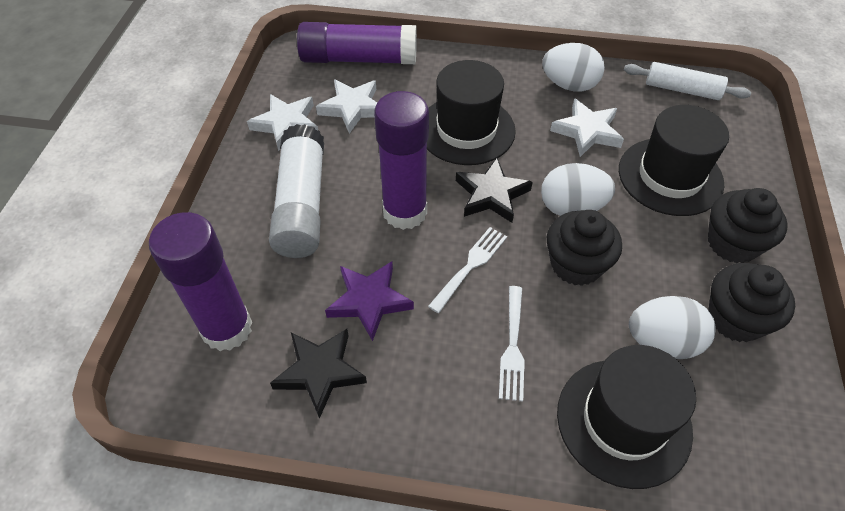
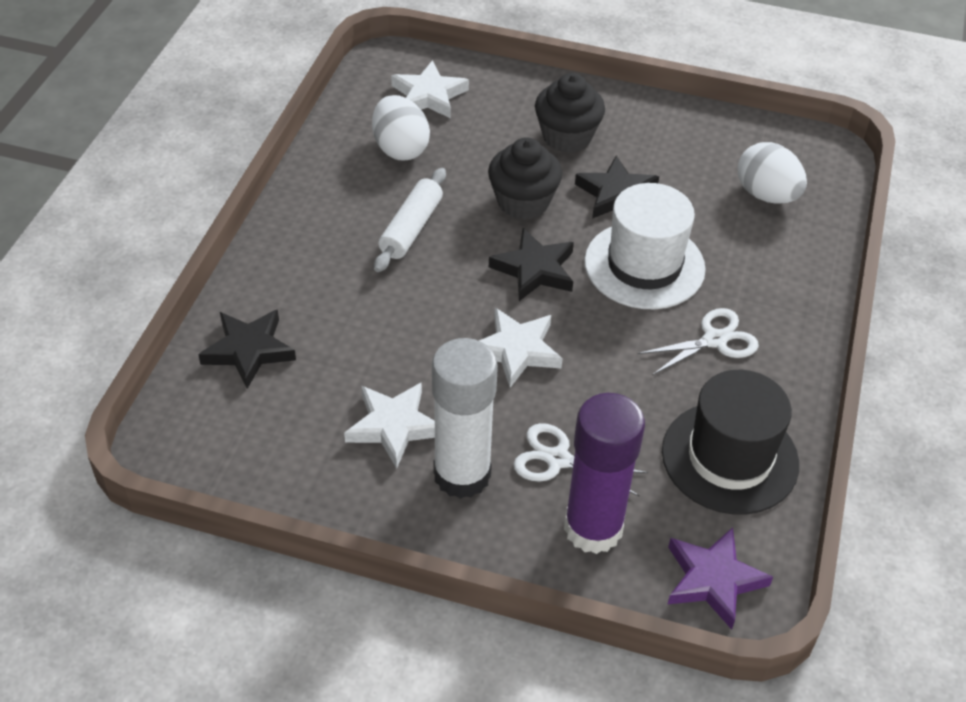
black cupcake: 3 -> 2
black hat: 3 -> 1
black star: 2 -> 3
purple glue stick: 3 -> 1
white egg: 3 -> 2
white fork: 2 -> 0
white hat: 0 -> 1
white scissors: 0 -> 2

